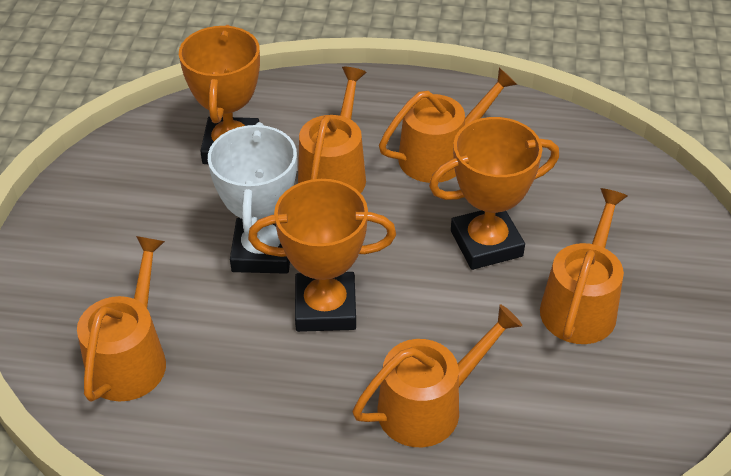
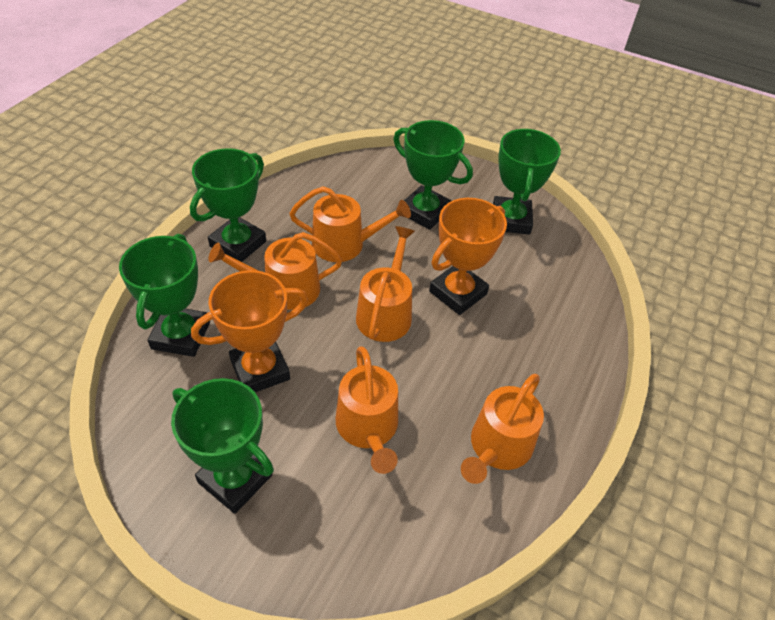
green trophy: 0 -> 5
orange trophy: 3 -> 2
white trophy: 1 -> 0

